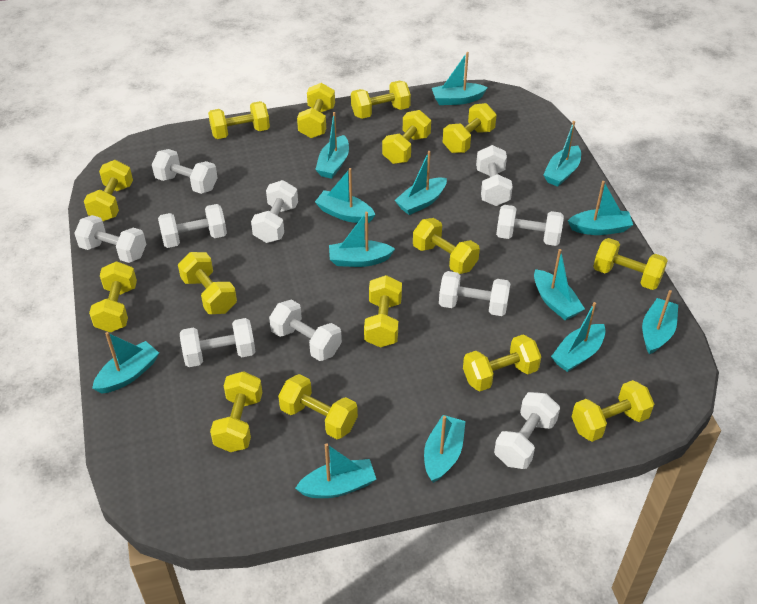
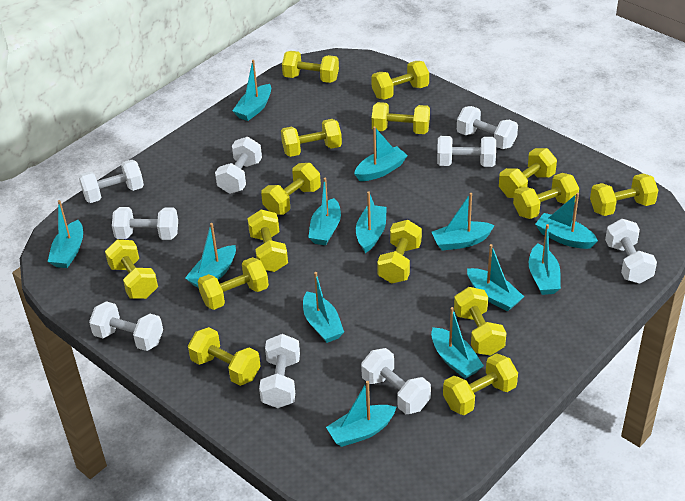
white dumbbell: 10 -> 9

